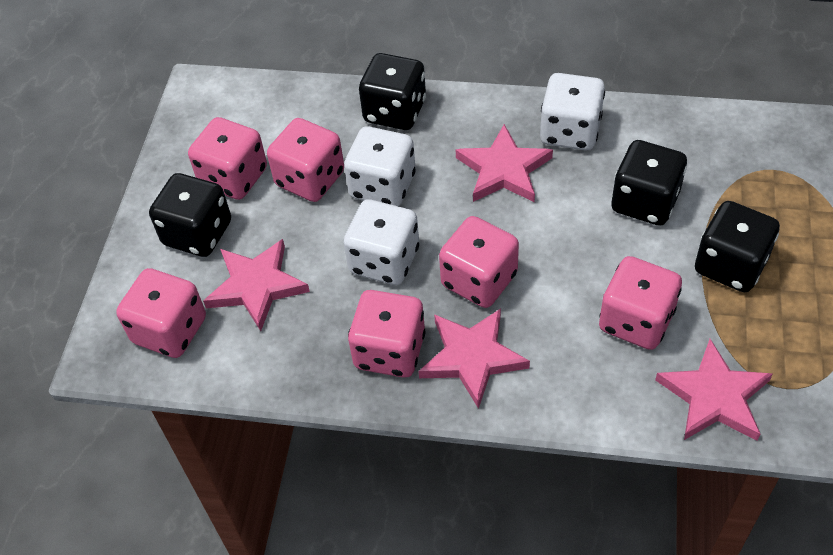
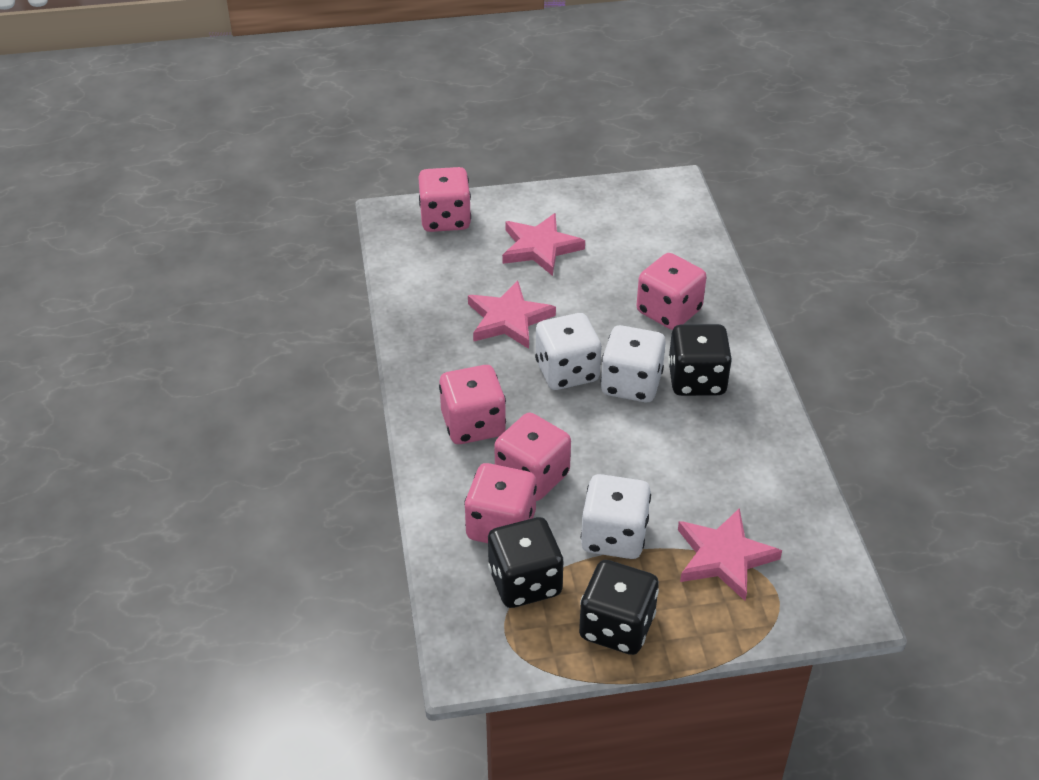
black dice: 4 -> 3
pink dice: 6 -> 5
pink star: 4 -> 3

